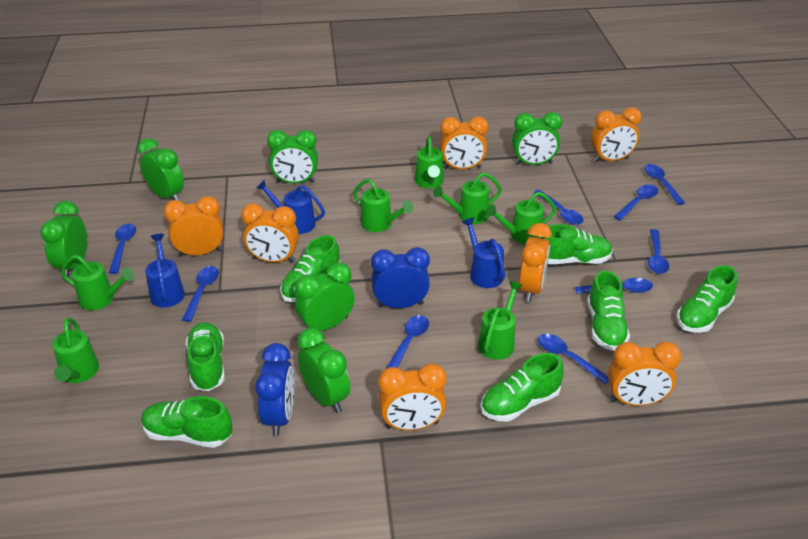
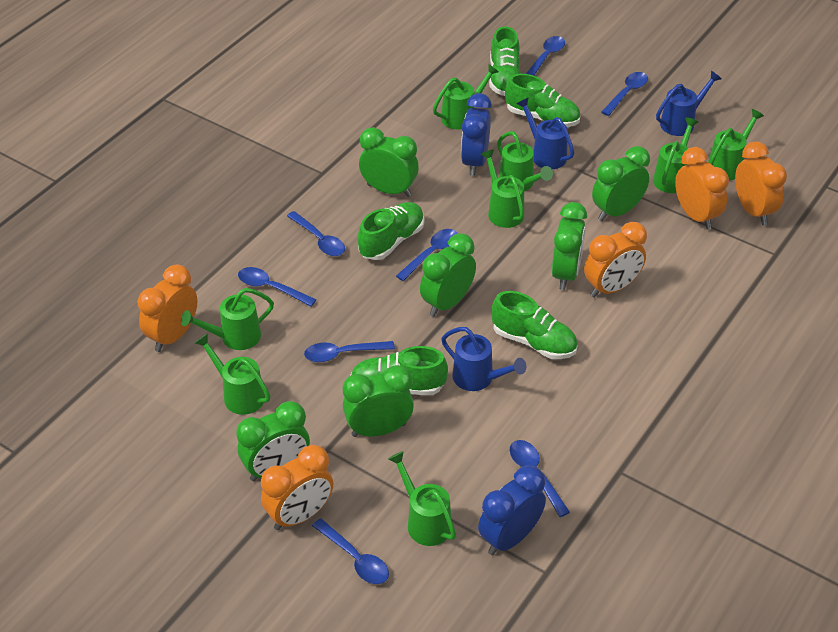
blue spoon: 9 -> 8
green shoe: 7 -> 5
green watering can: 7 -> 8
orange clock: 7 -> 5

